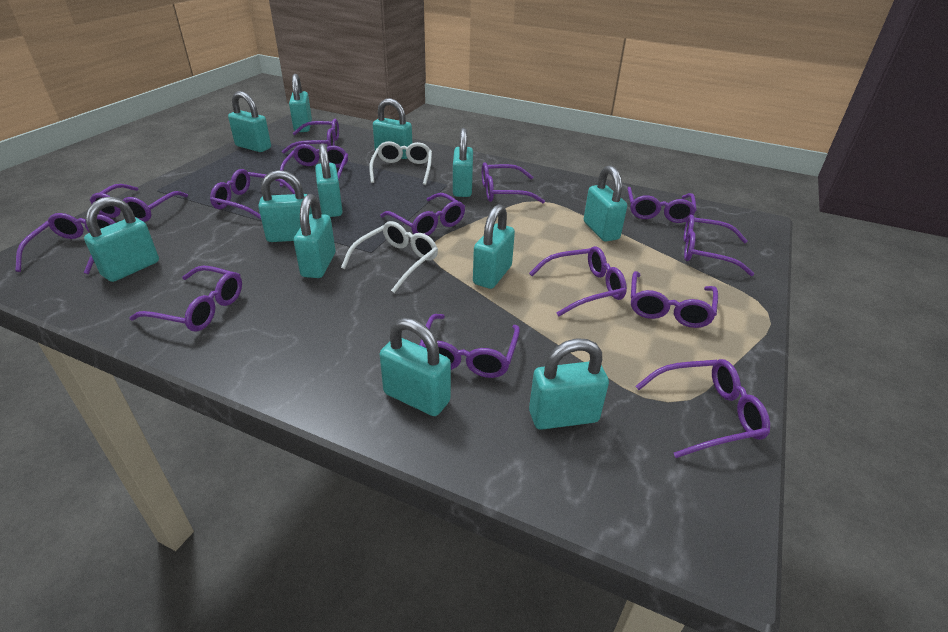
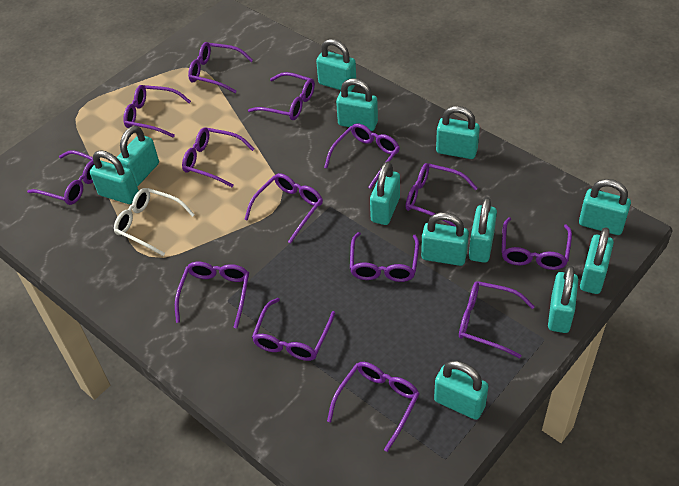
white glasses: 2 -> 1

